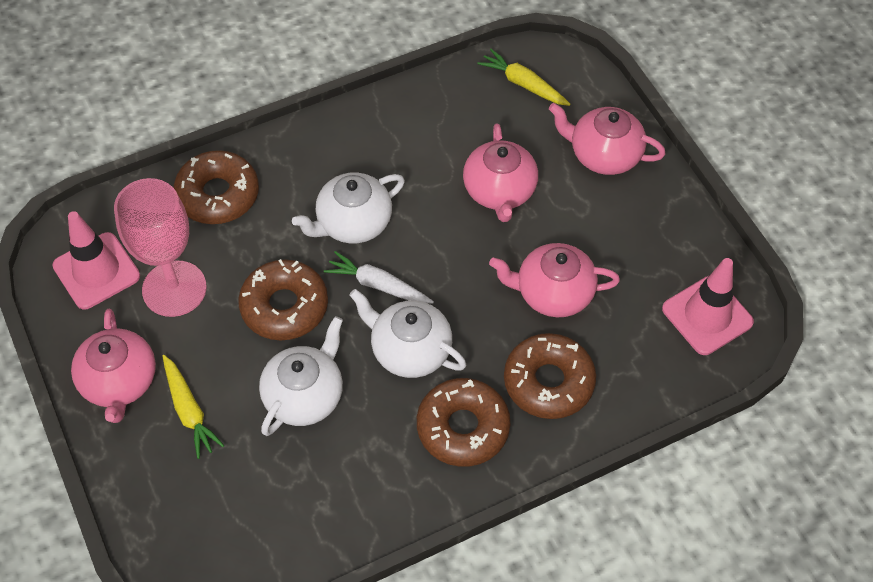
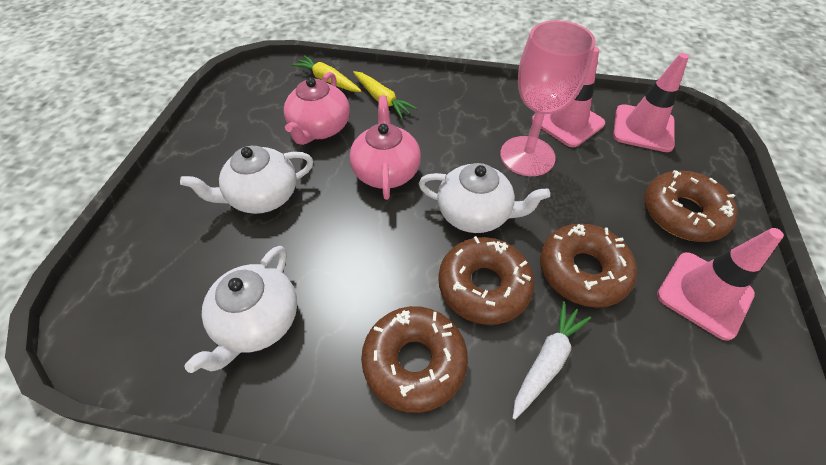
pink teapot: 4 -> 2
pink traffic cone: 2 -> 3

